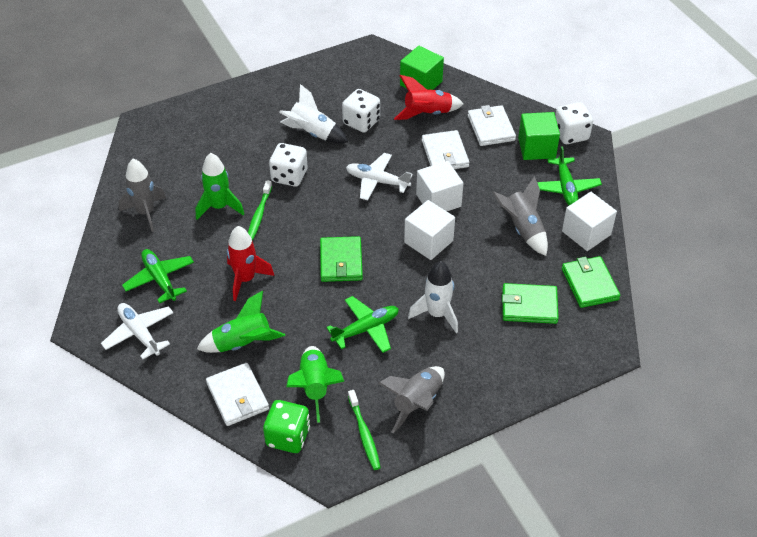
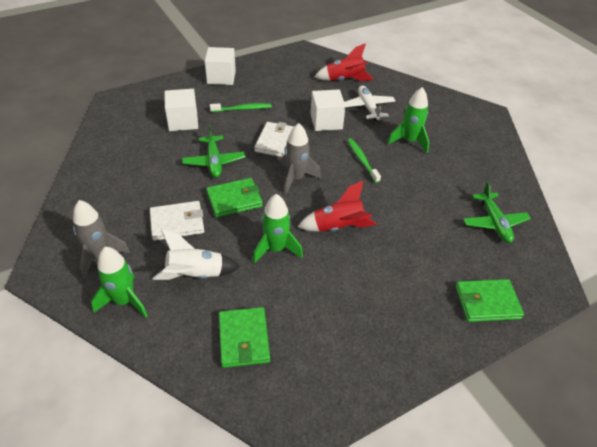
green cube: 2 -> 0
green dice: 1 -> 0
green plane: 3 -> 2
grey rocket: 3 -> 2
white dice: 3 -> 0
white plane: 2 -> 1
white rocket: 2 -> 1
white wallet: 3 -> 2

